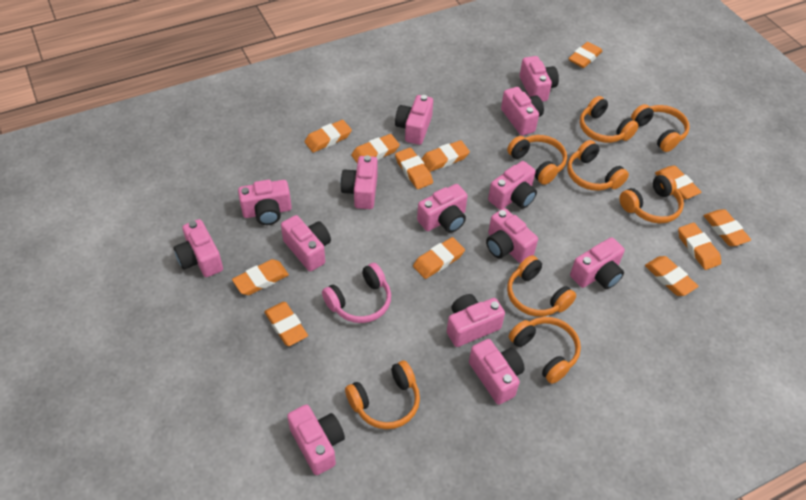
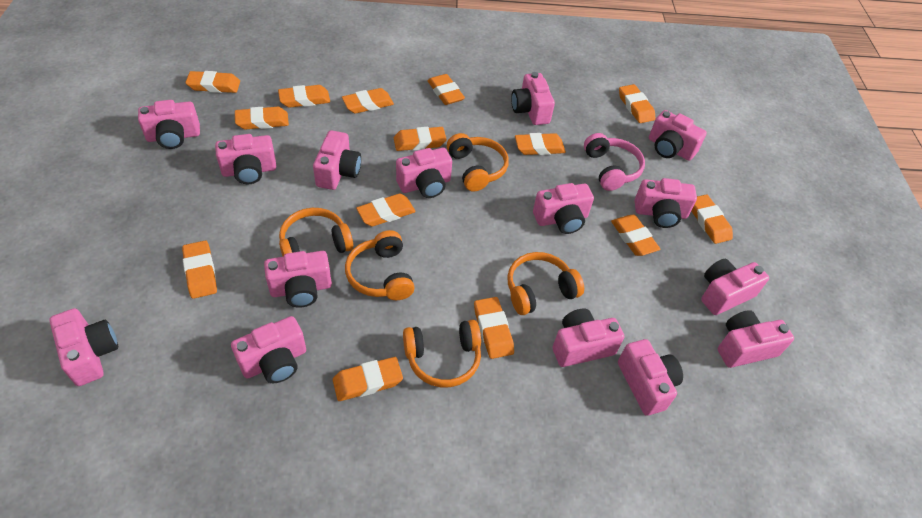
orange eraser: 12 -> 14
orange headphones: 8 -> 5
pink camera: 14 -> 15

